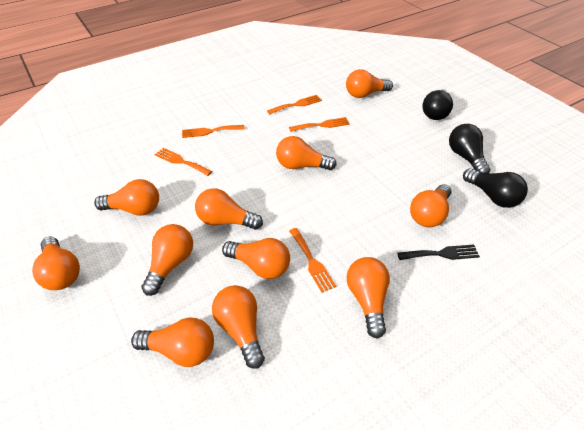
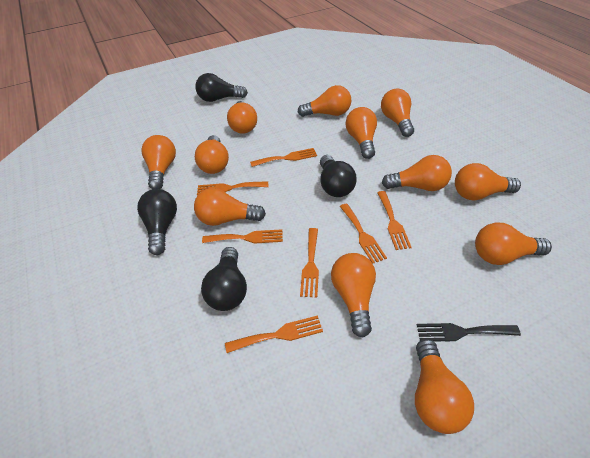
black light bulb: 3 -> 4
orange fork: 5 -> 7
orange light bulb: 11 -> 12

